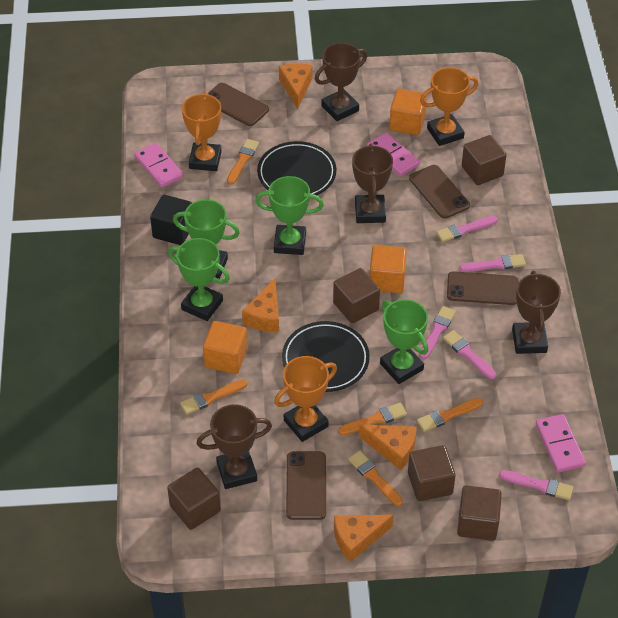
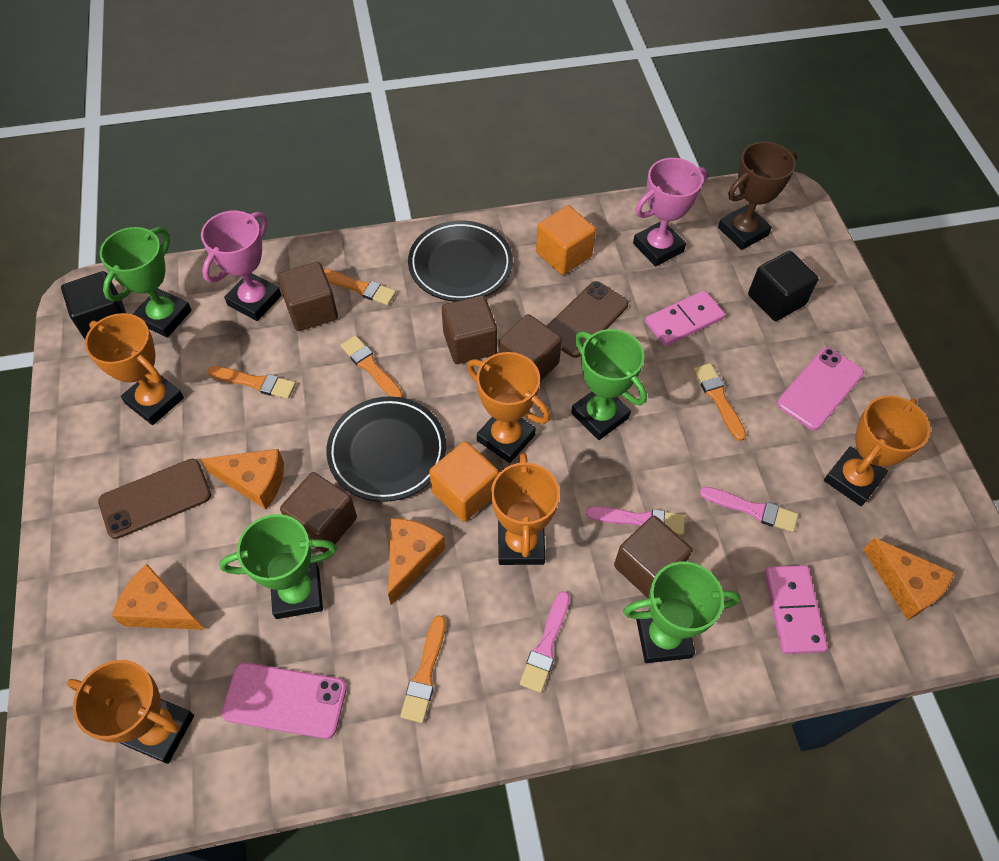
black cube: 1 -> 2
brown phone: 4 -> 2
brown trophy: 4 -> 1
orange cube: 3 -> 2
orange trophy: 3 -> 5
pink brush: 5 -> 3
pink domino: 3 -> 2
pink phone: 0 -> 2
pink trophy: 0 -> 2

